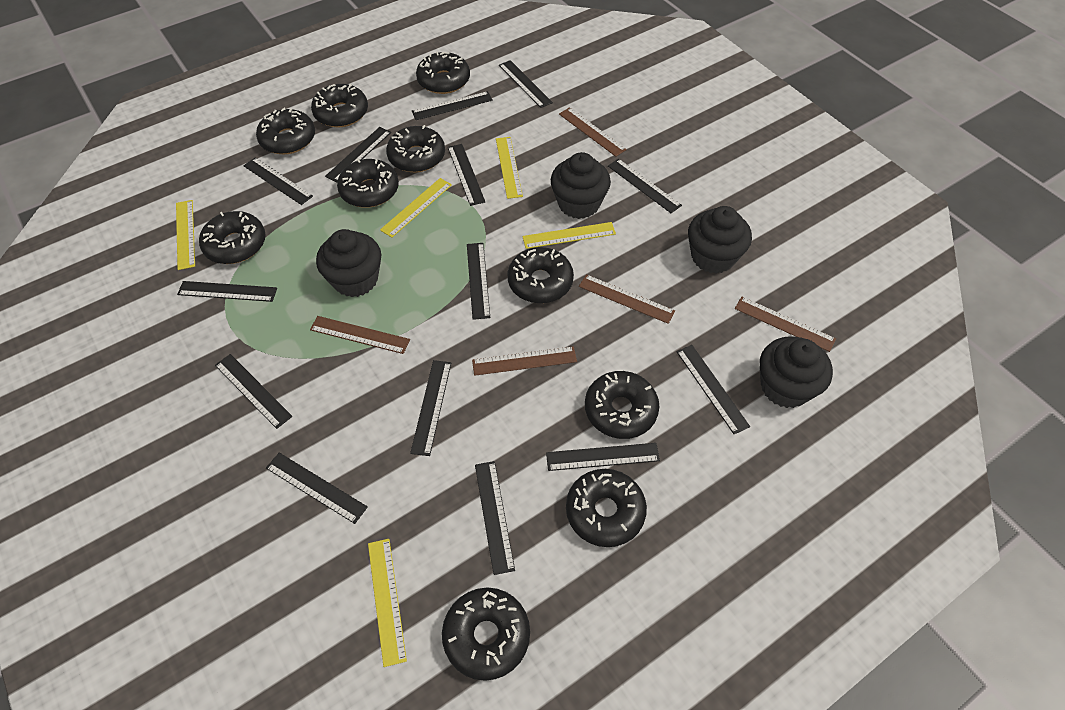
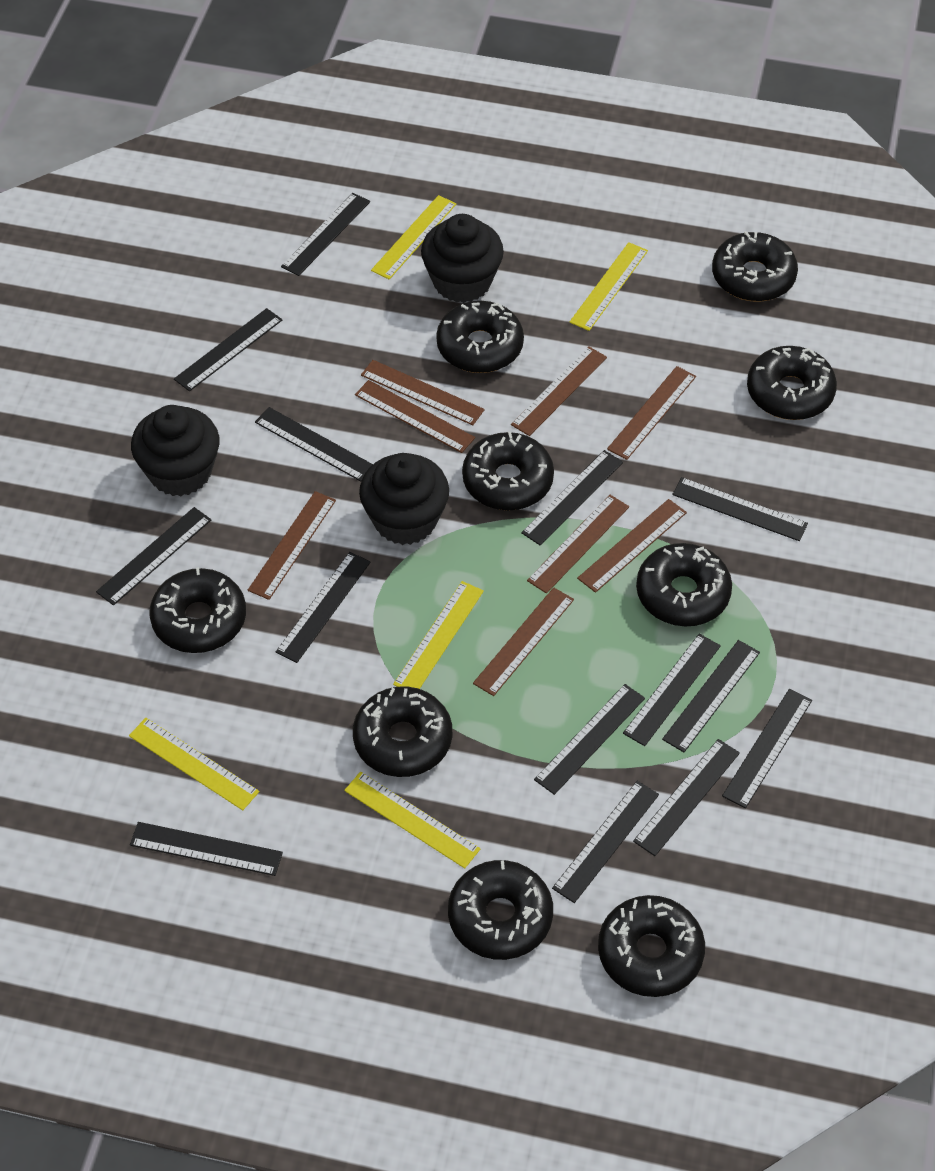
black cupcake: 4 -> 3
black donut: 10 -> 9
brown ruler: 5 -> 8

